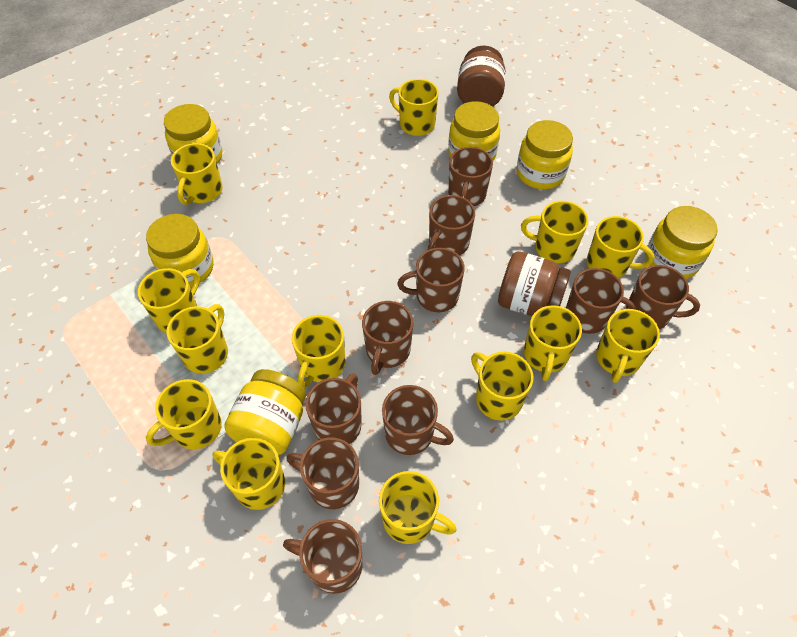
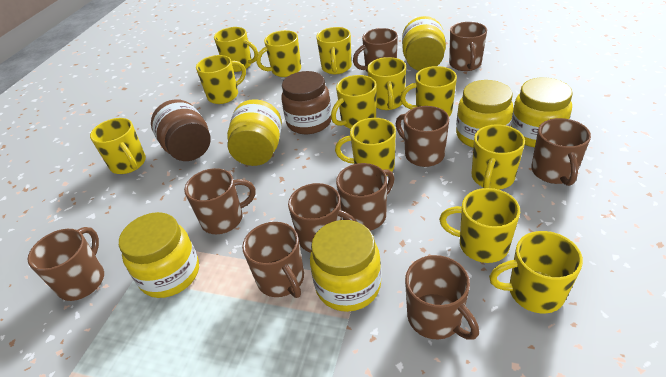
yellow mug: 13 -> 12

